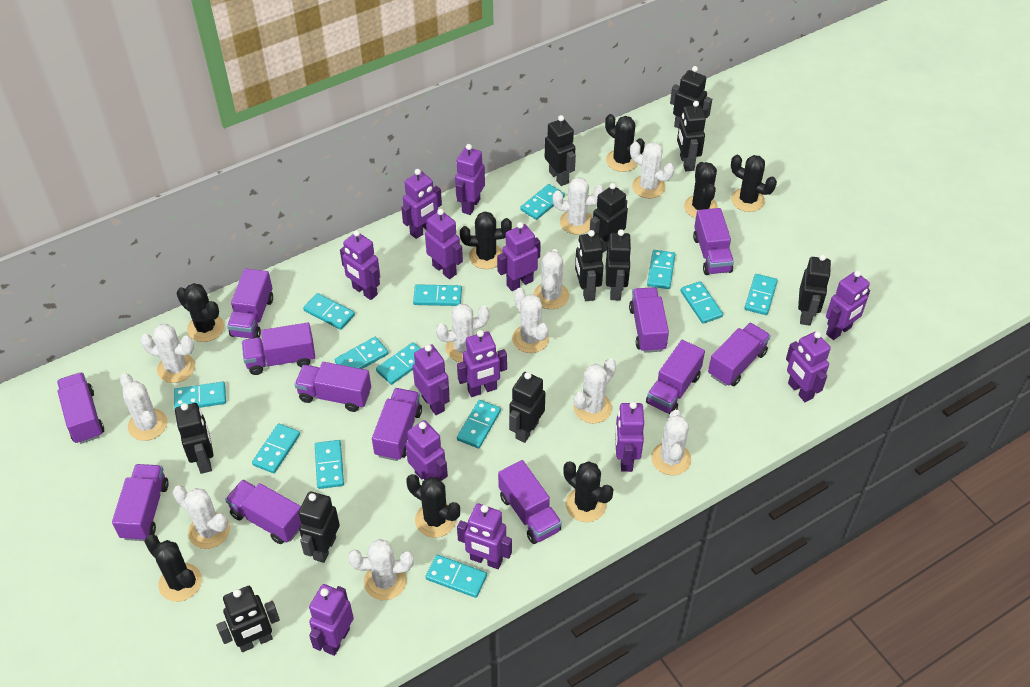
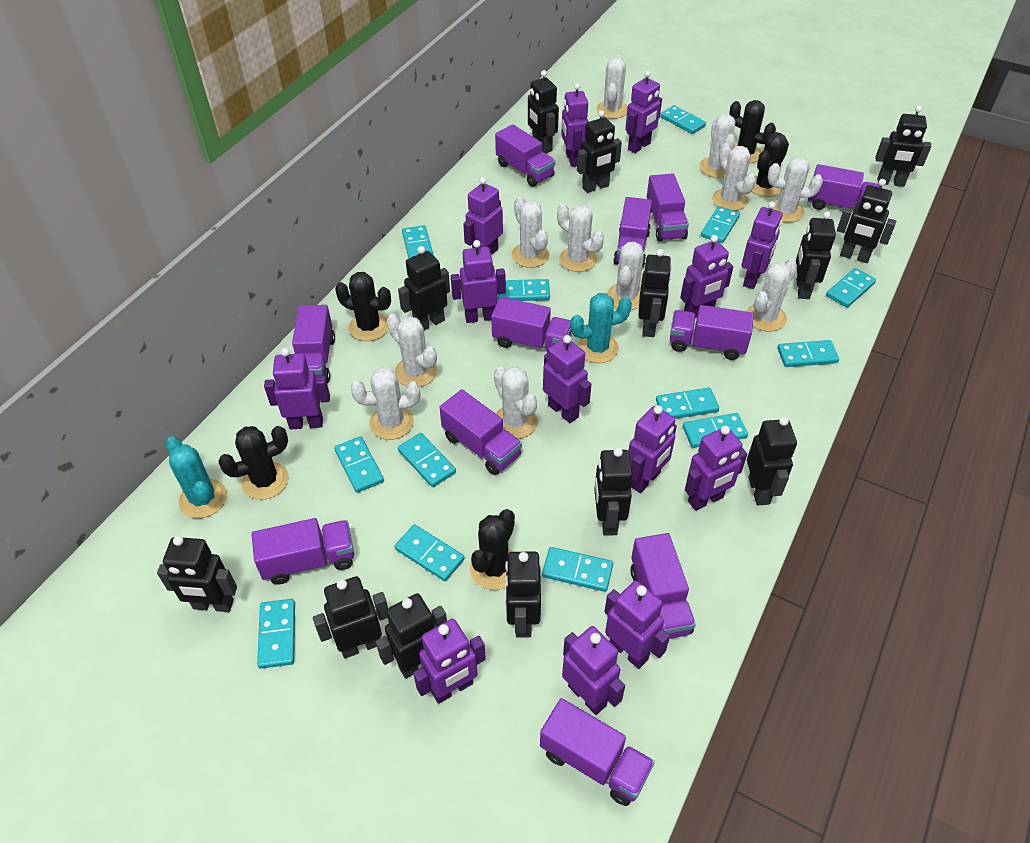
black cactus: 8 -> 5
black robot: 11 -> 13
purple truck: 12 -> 11
turquoise cactus: 0 -> 2

